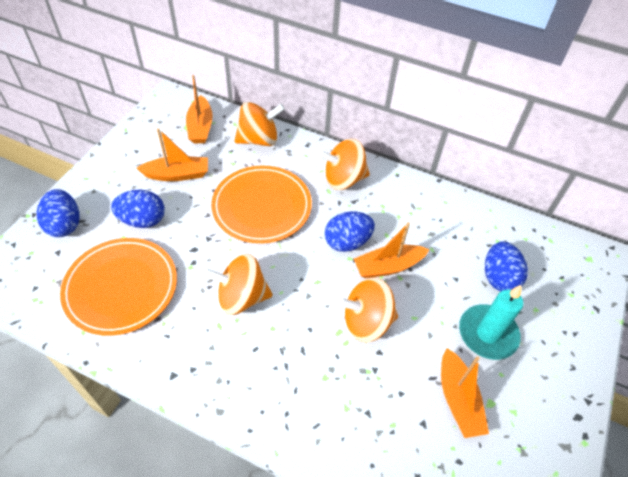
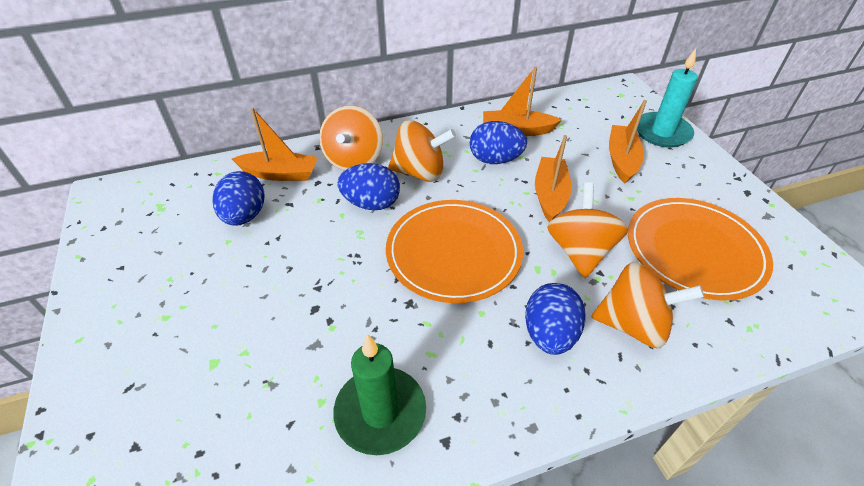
green candle: 0 -> 1

